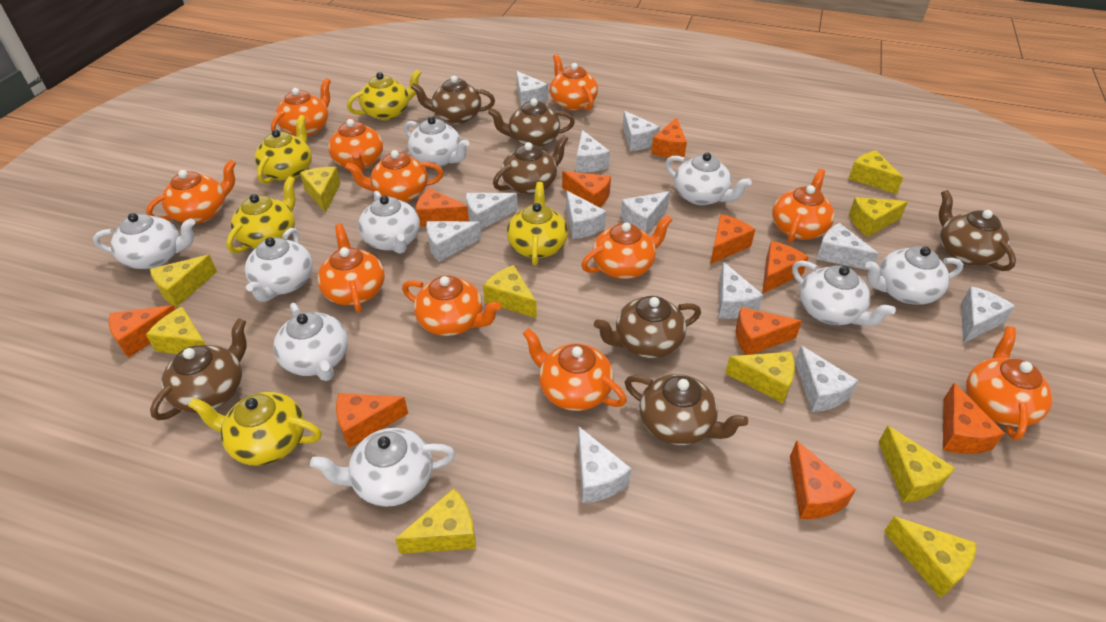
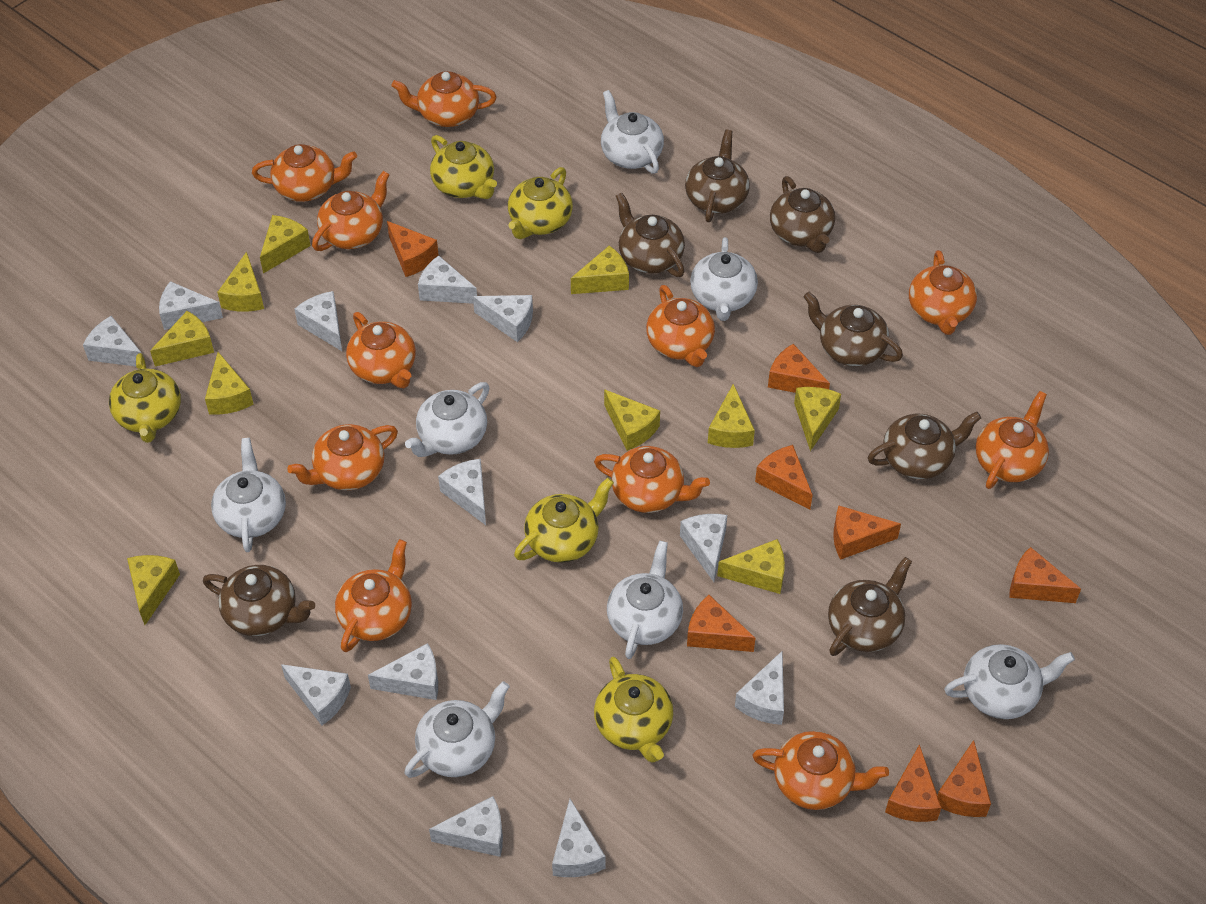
orange cheese: 10 -> 8
white teapot: 9 -> 7

